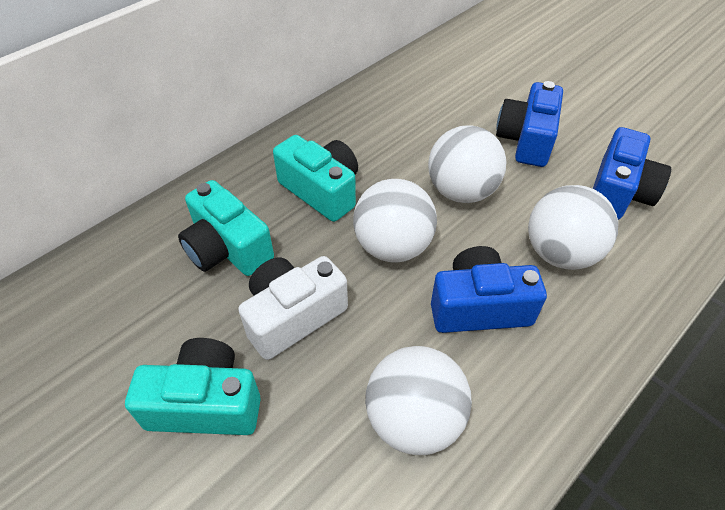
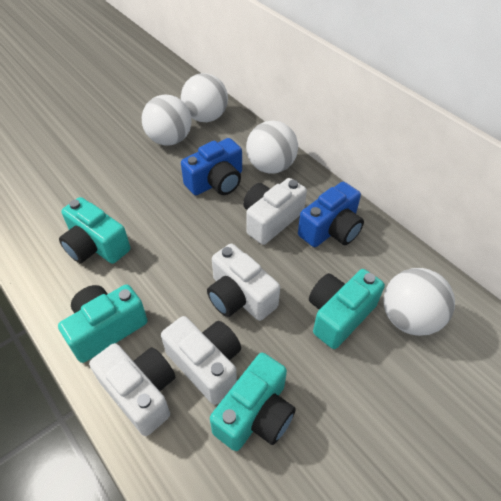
blue camera: 3 -> 2
turquoise camera: 3 -> 4
white camera: 1 -> 4

